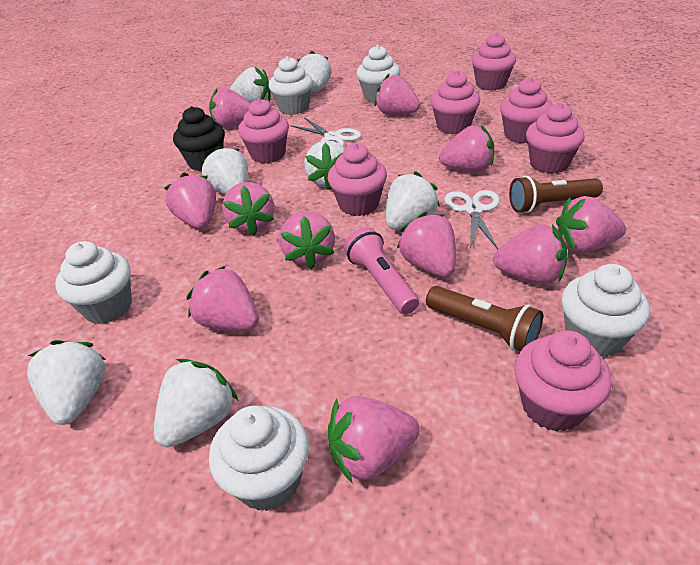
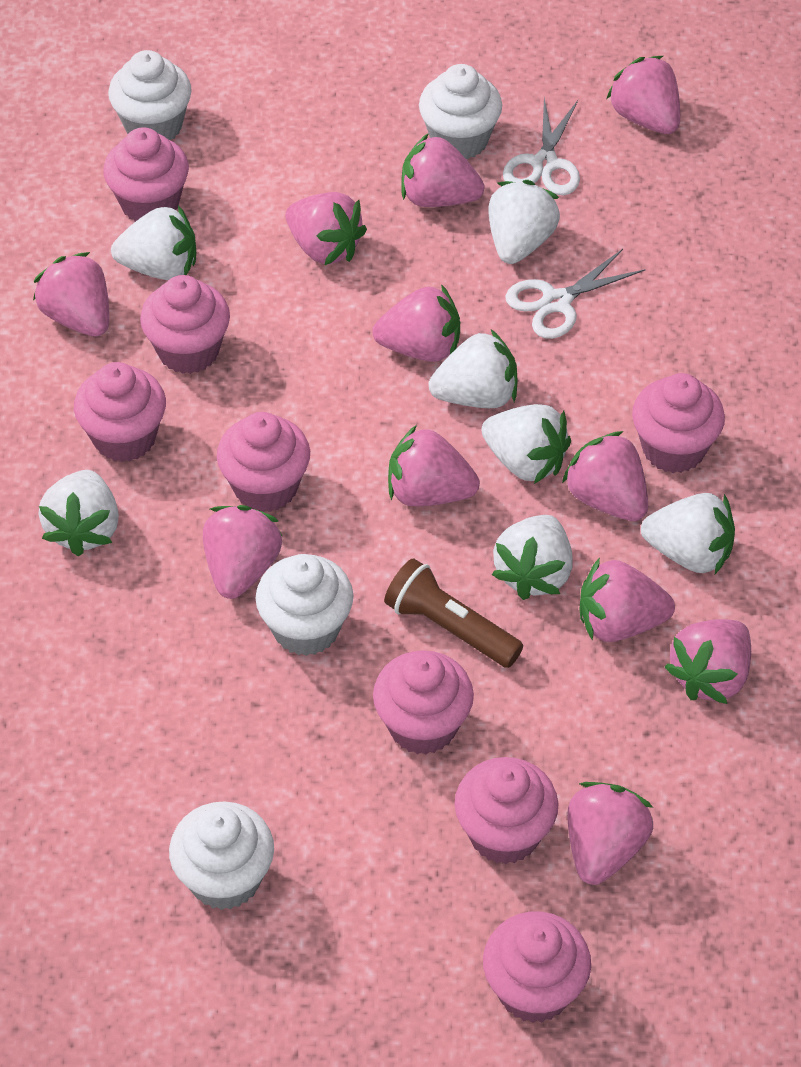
black cupcake: 1 -> 0
brown flashlight: 2 -> 1
pink cupcake: 7 -> 8
pink flashlight: 1 -> 0
white cupcake: 5 -> 4

